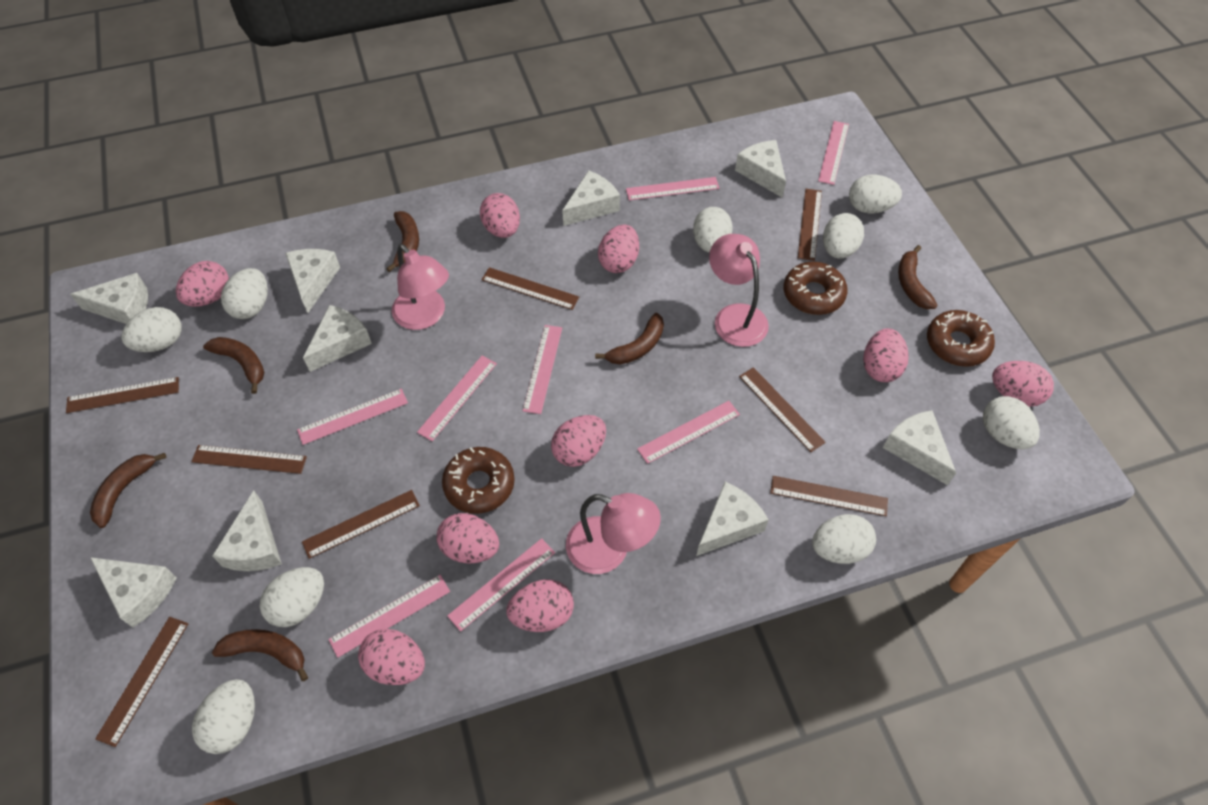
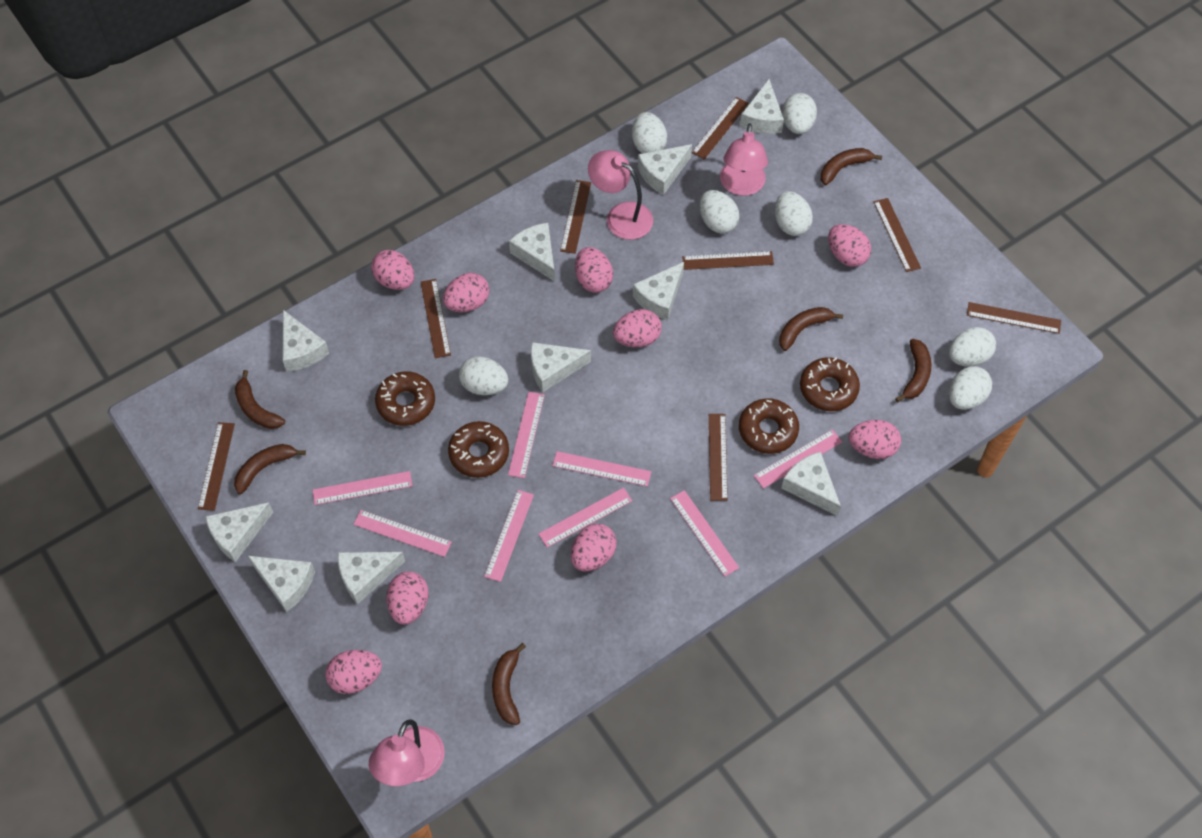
brown donut: 3 -> 4
white cheese: 9 -> 10
white egg: 9 -> 7

